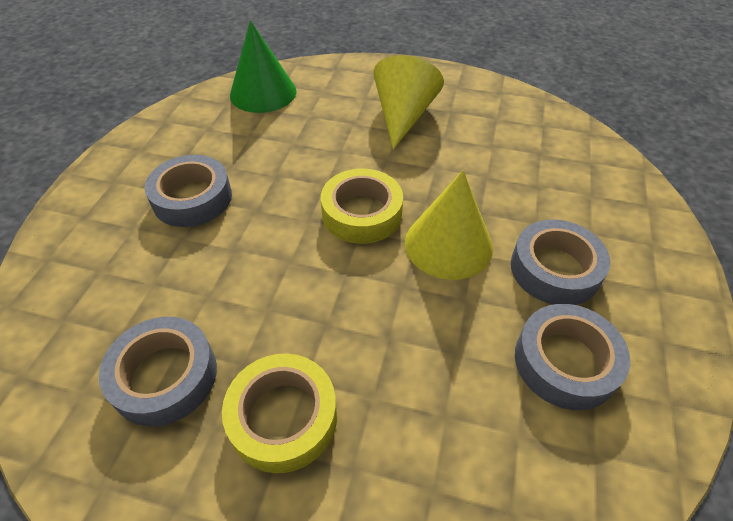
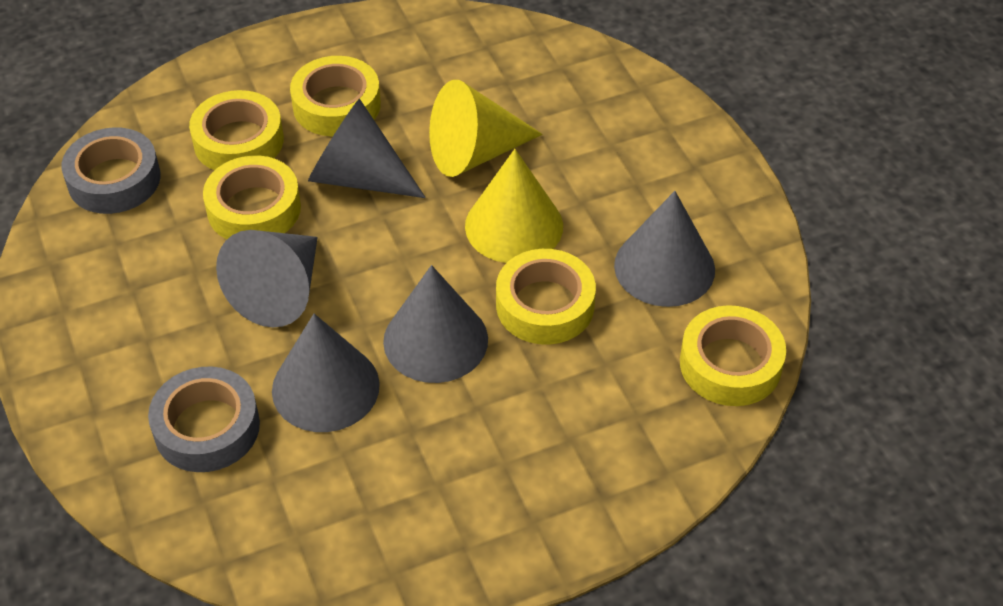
green cone: 1 -> 0
grey cone: 0 -> 5
grey tape: 4 -> 2
yellow tape: 2 -> 5

